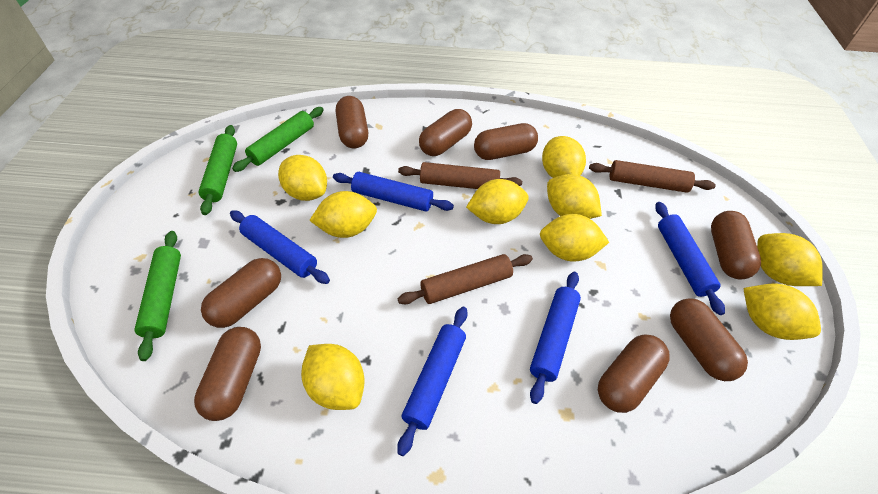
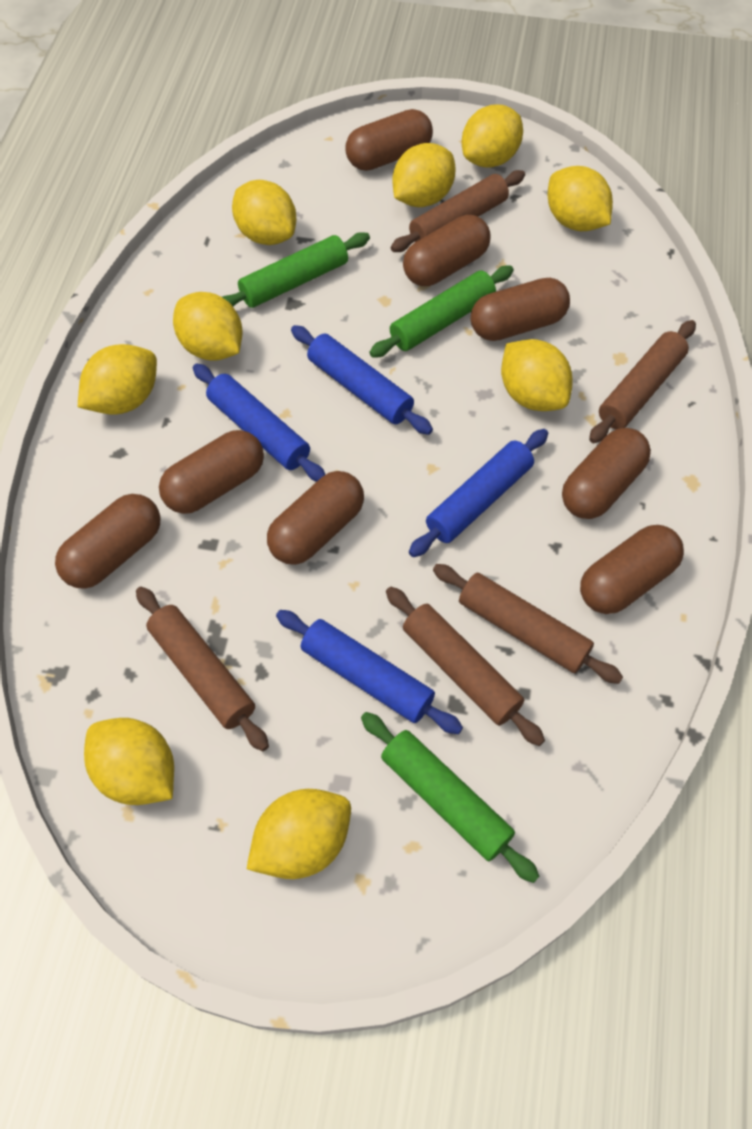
blue rolling pin: 5 -> 4
brown rolling pin: 3 -> 5

